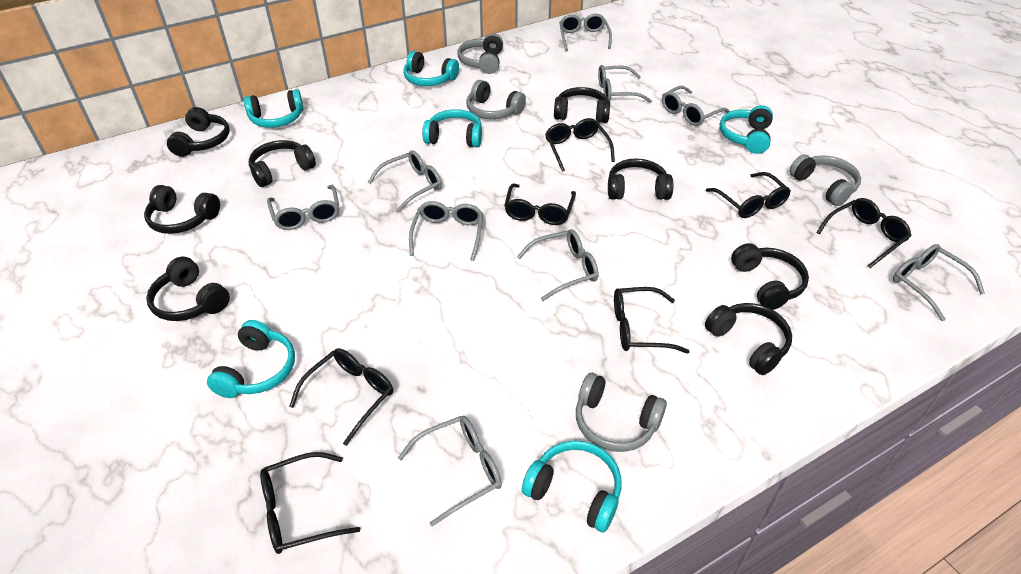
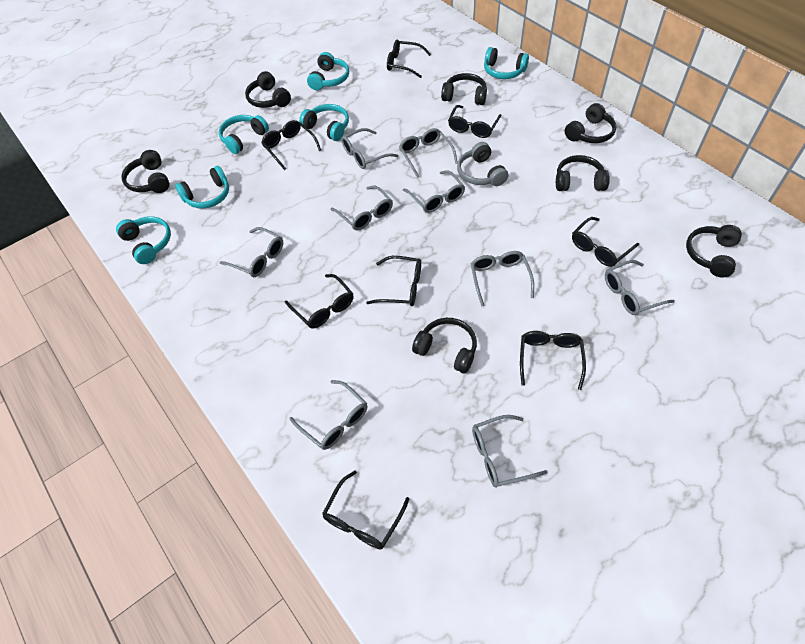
black glasses: 7 -> 8
black headphones: 8 -> 7
grey headphones: 4 -> 1

